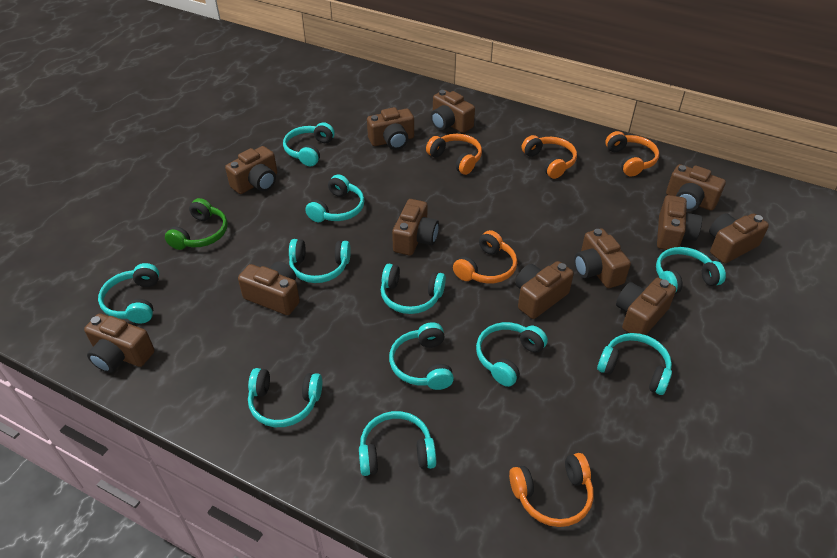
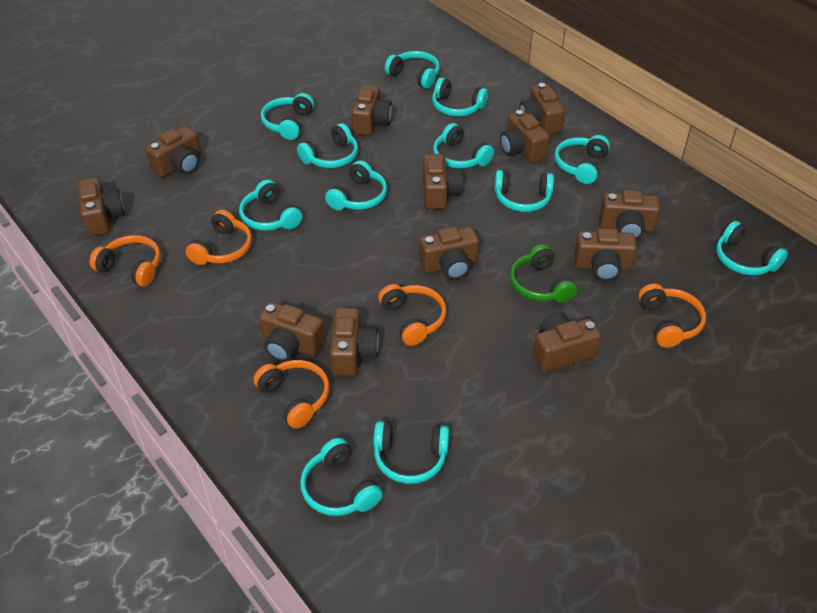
turquoise headphones: 11 -> 12

